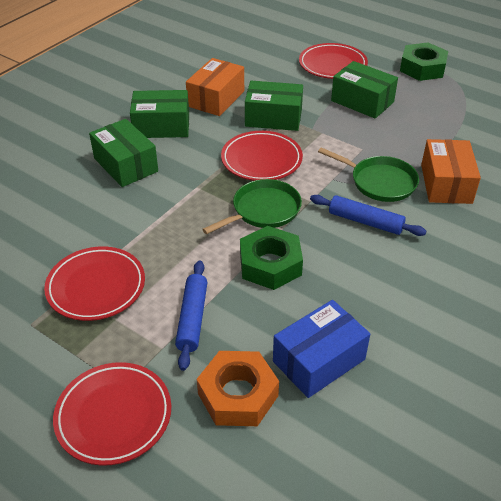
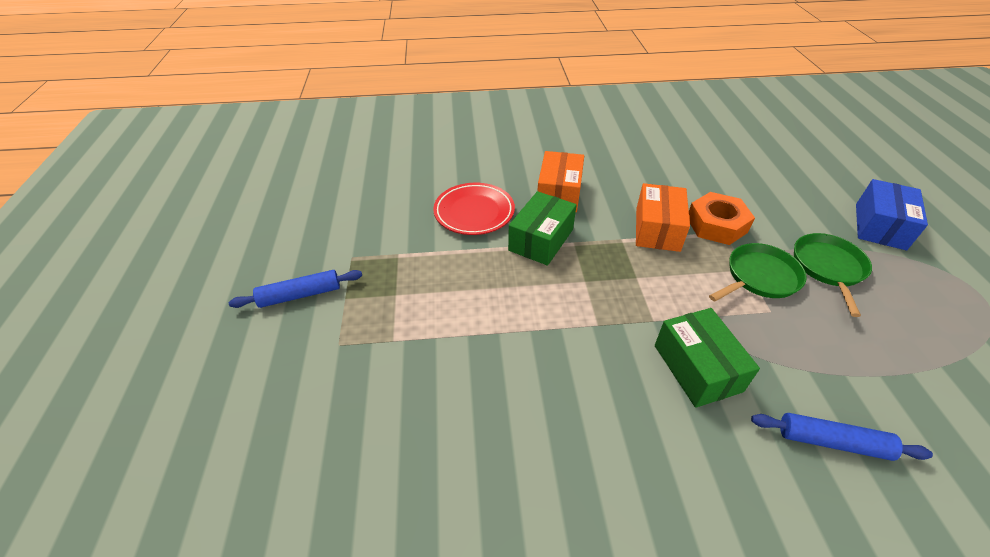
green box: 4 -> 2
green nut: 2 -> 0
red plate: 4 -> 1

